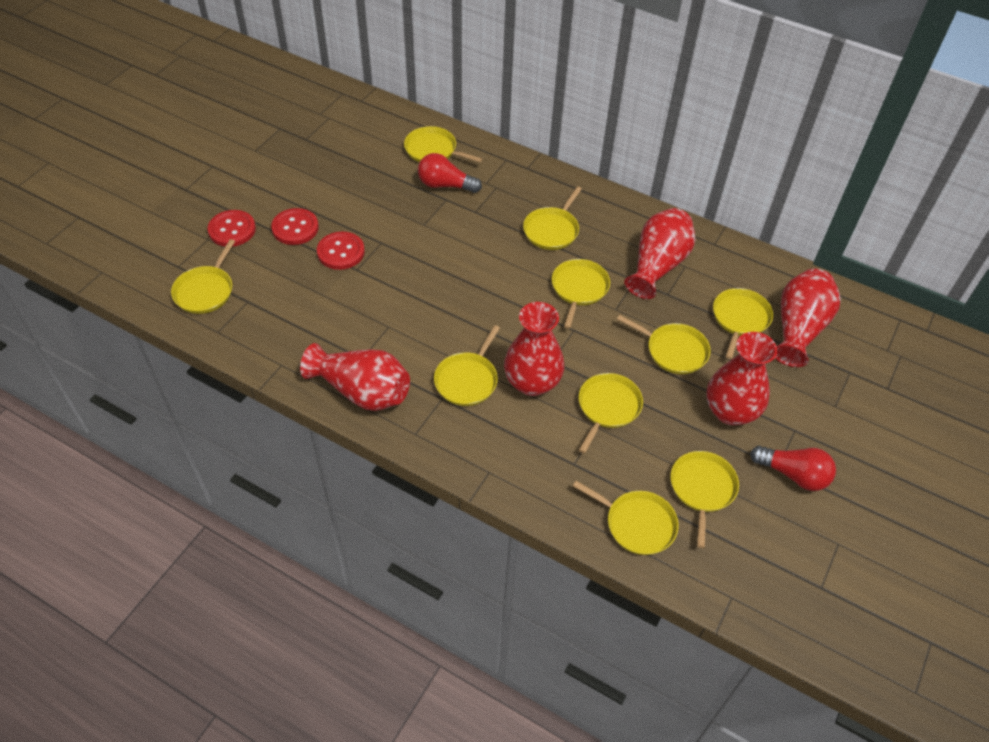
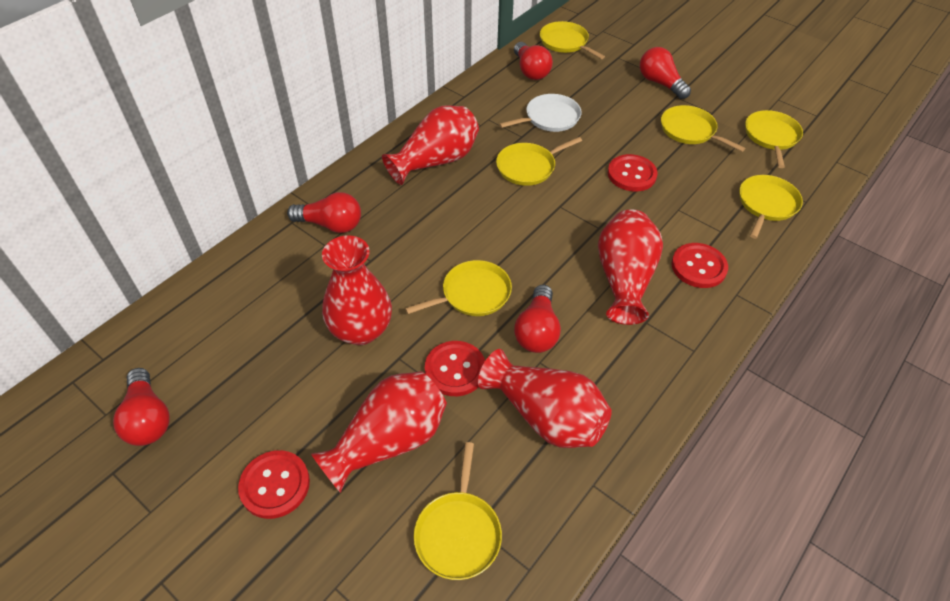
red button: 3 -> 4
red light bulb: 2 -> 5
white pan: 0 -> 1
yellow pan: 10 -> 7

